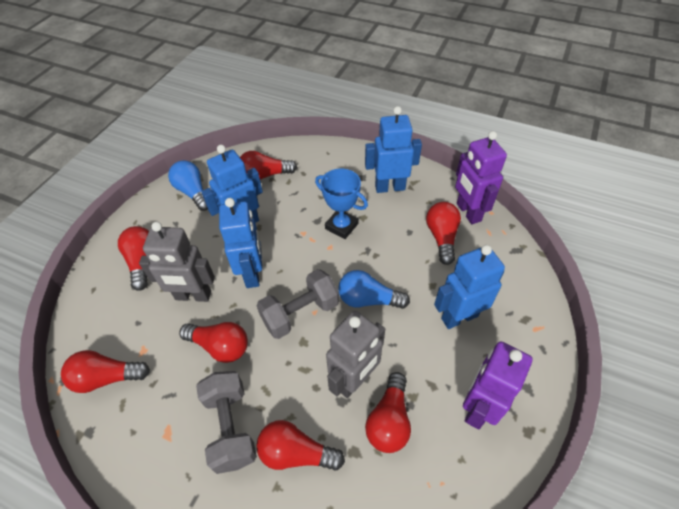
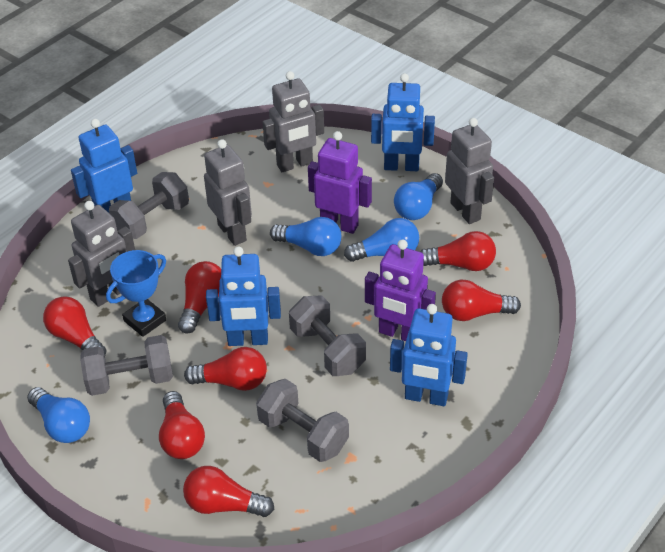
blue light bulb: 2 -> 4
grey dumbbell: 2 -> 4
grey robot: 2 -> 4

